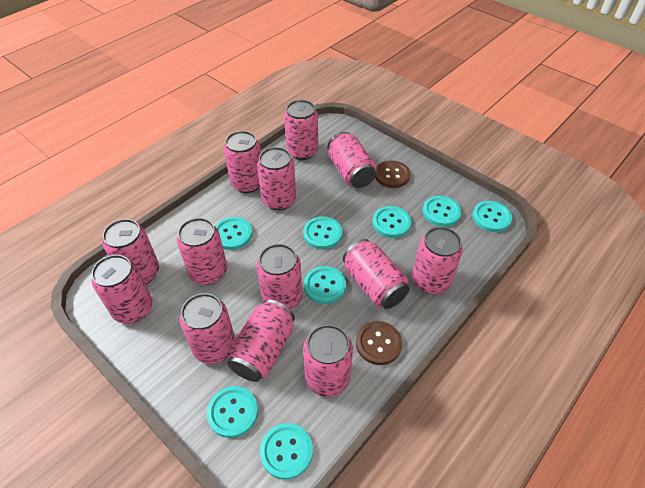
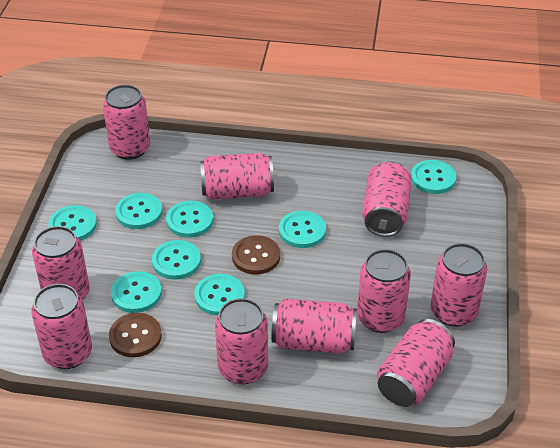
pink can: 13 -> 10

